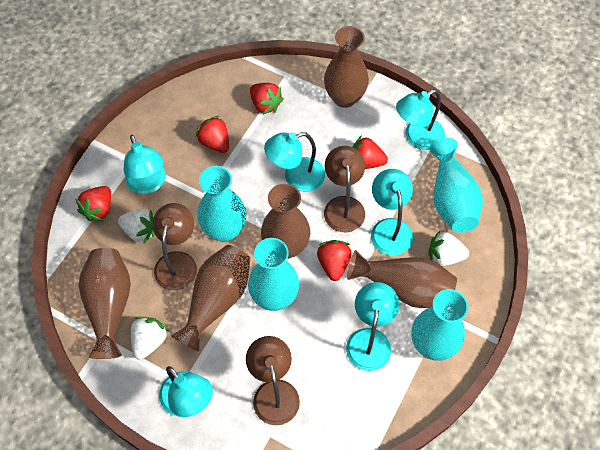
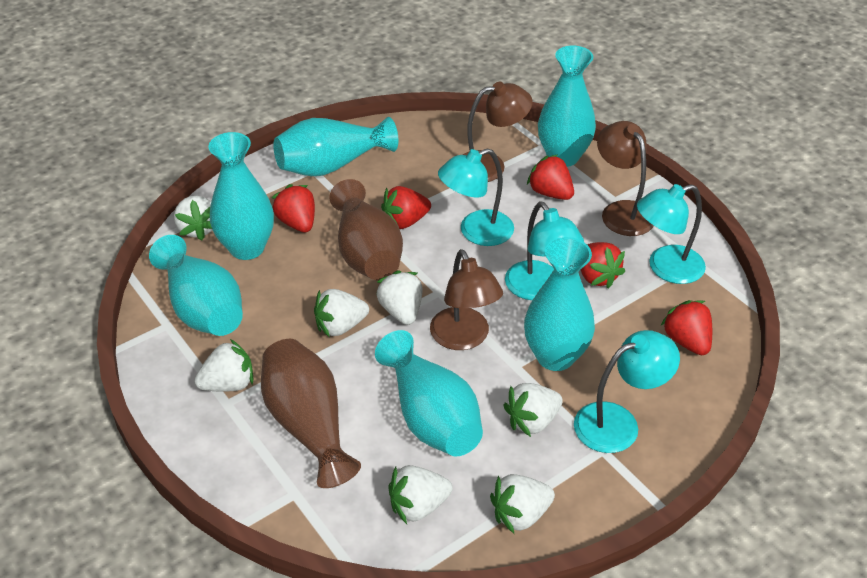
brown vase: 5 -> 2
turquoise lamp: 6 -> 4
turquoise vase: 4 -> 6
white strawberry: 3 -> 7

